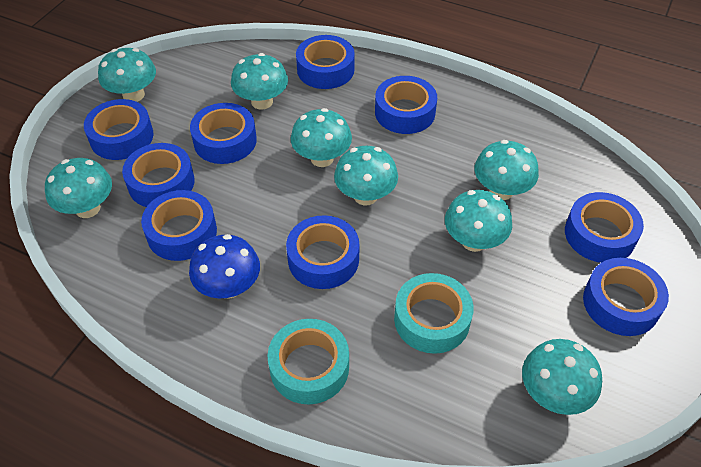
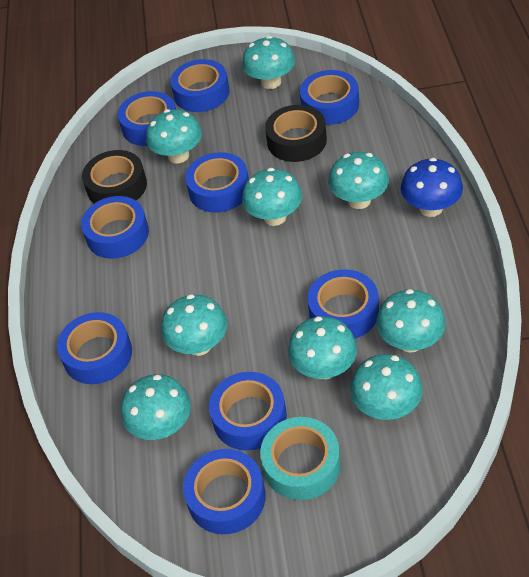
black tape: 0 -> 2
turquoise mushroom: 8 -> 9
turquoise tape: 2 -> 1

